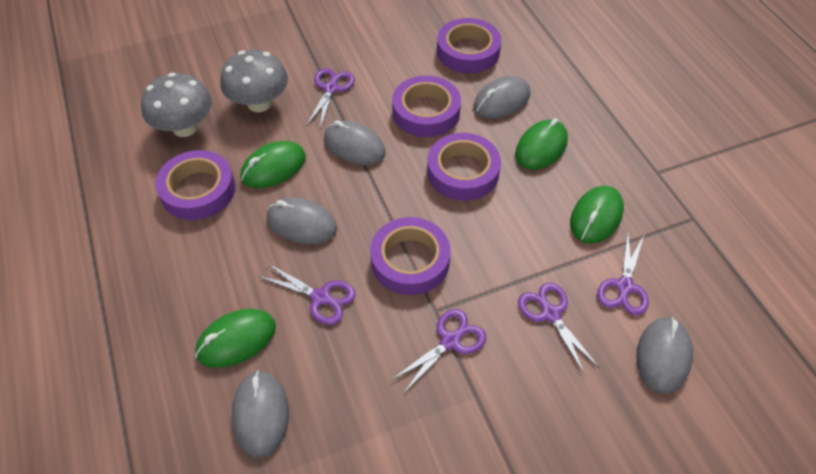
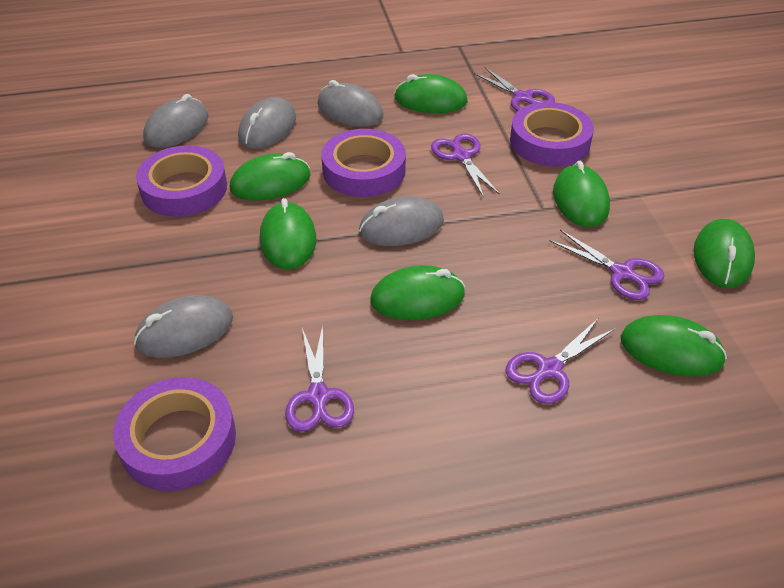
green mouse: 4 -> 7
grey mushroom: 2 -> 0
purple tape: 5 -> 4

